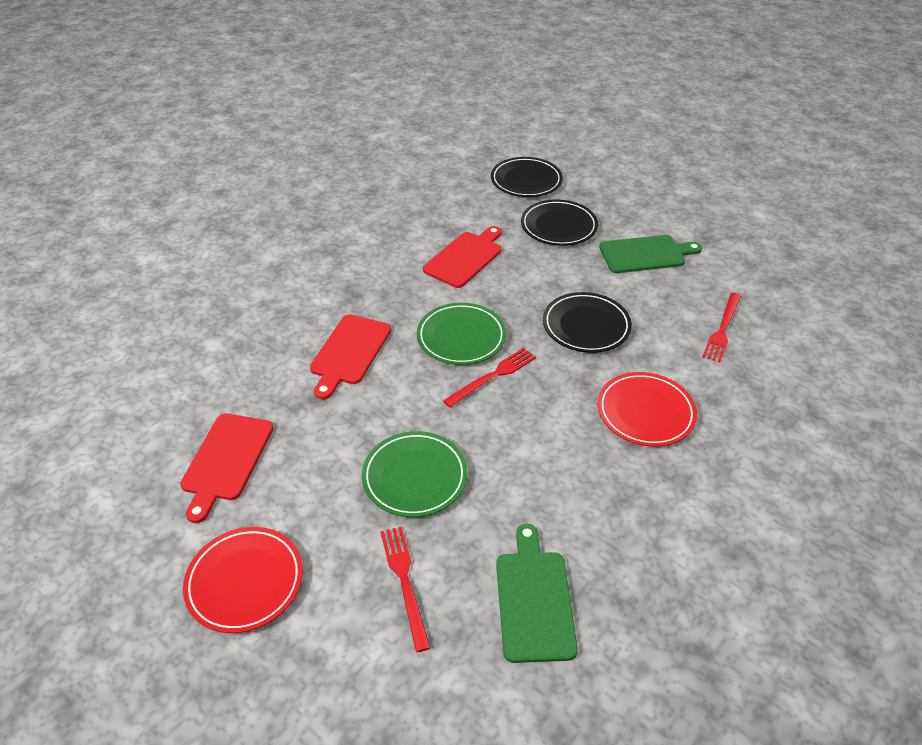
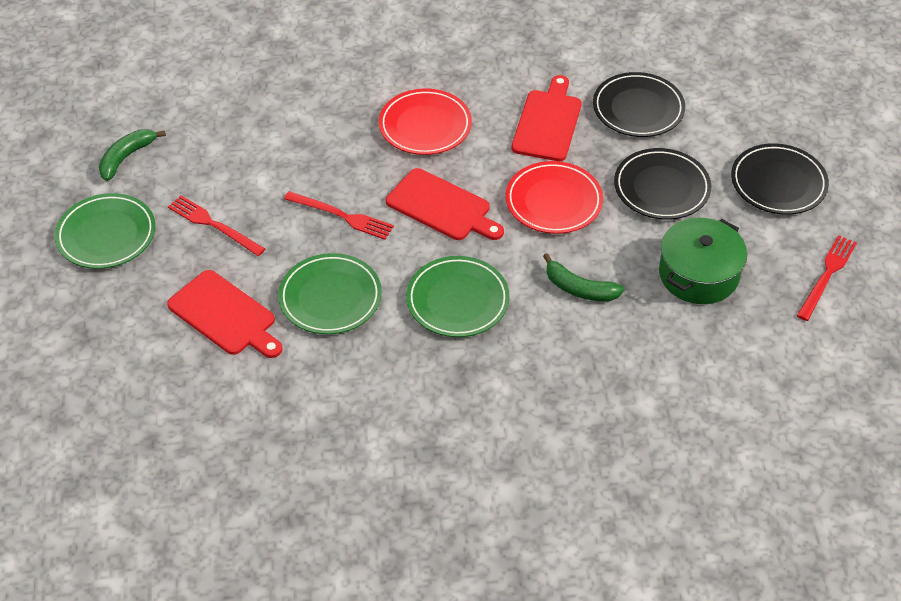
green banana: 0 -> 2
green cutting board: 2 -> 0
green plate: 2 -> 3
green pot: 0 -> 1

